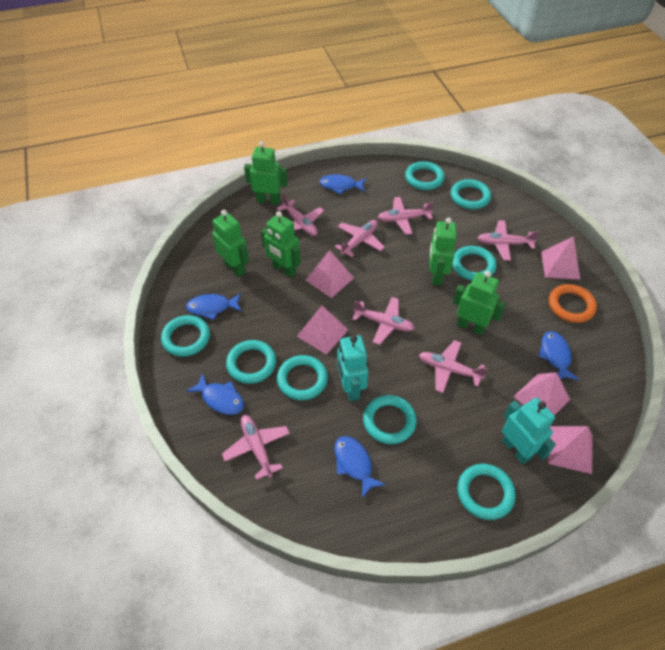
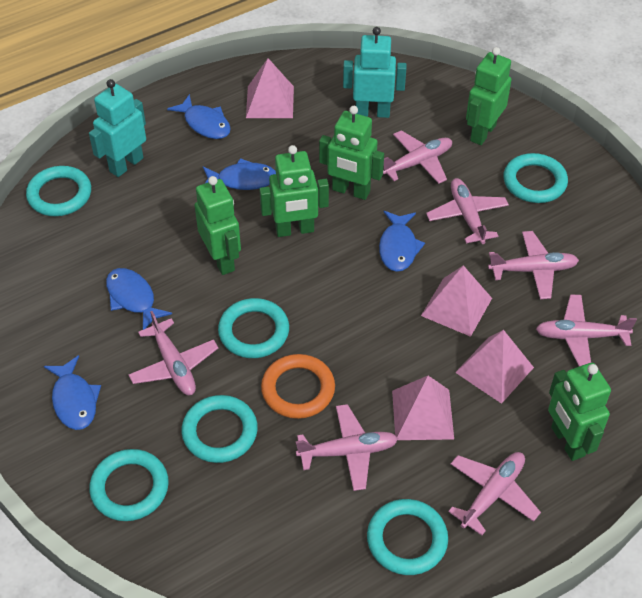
pink pyramid: 5 -> 4
turquoise ring: 8 -> 6

